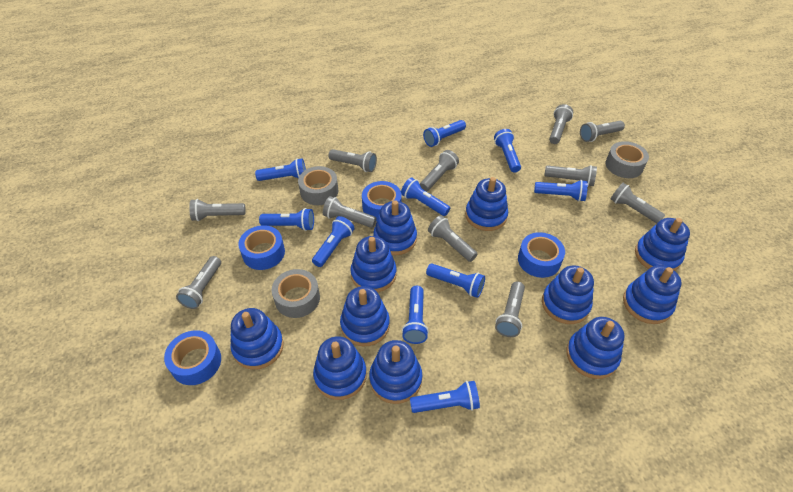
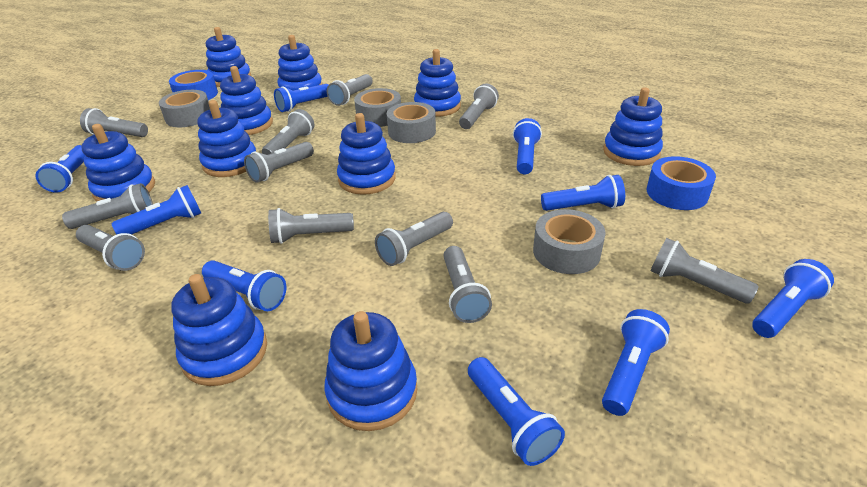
blue flashlight: 10 -> 9
blue stacking toy: 11 -> 10
blue tape: 4 -> 2
grey tape: 3 -> 4

